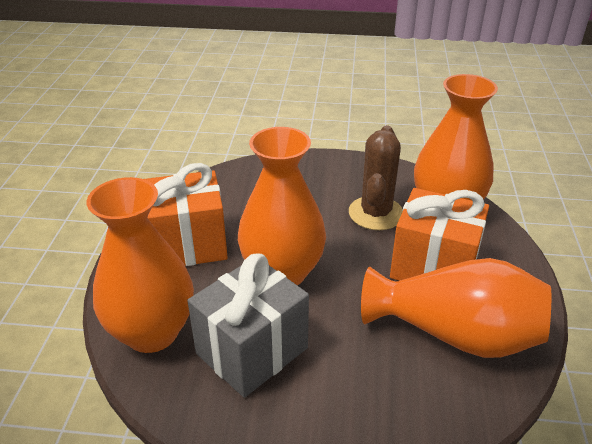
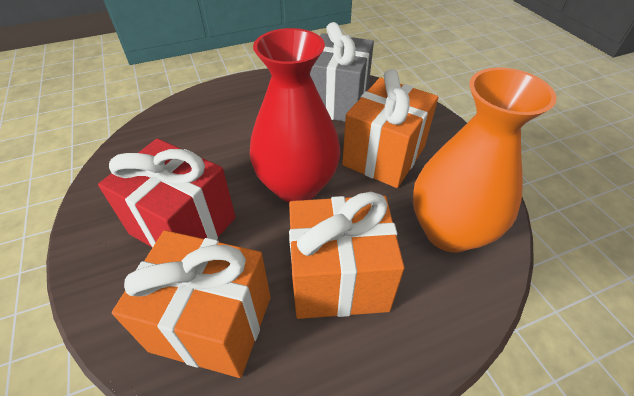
brown cactus: 1 -> 0
orange gift: 2 -> 3
orange vase: 4 -> 1
red gift: 0 -> 1
red vase: 0 -> 1

